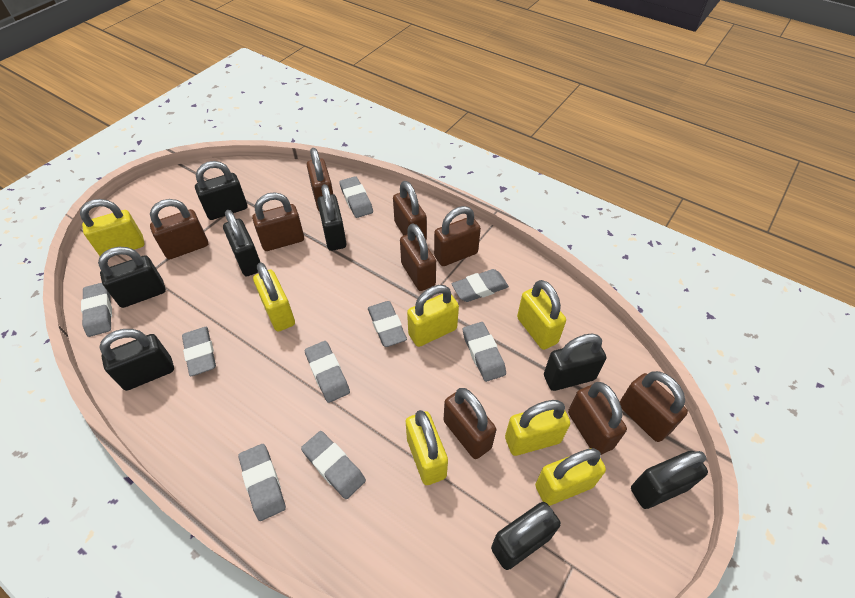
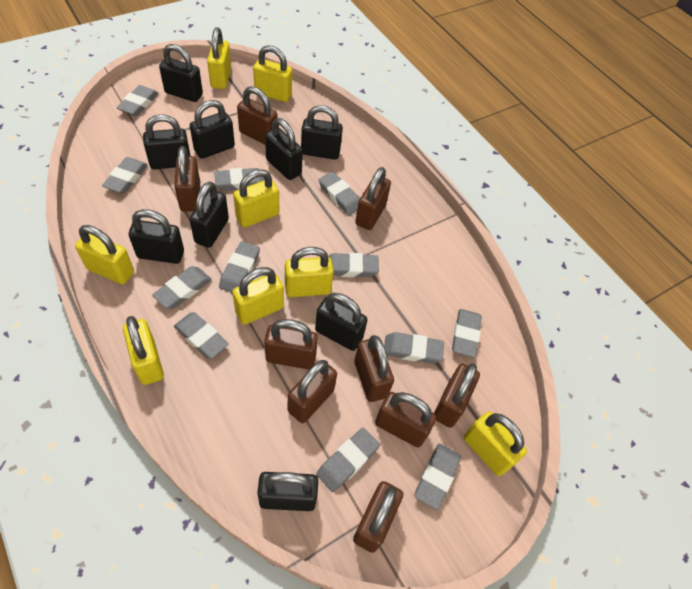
black padlock: 8 -> 9
grey eraser: 9 -> 12
yellow padlock: 7 -> 8

